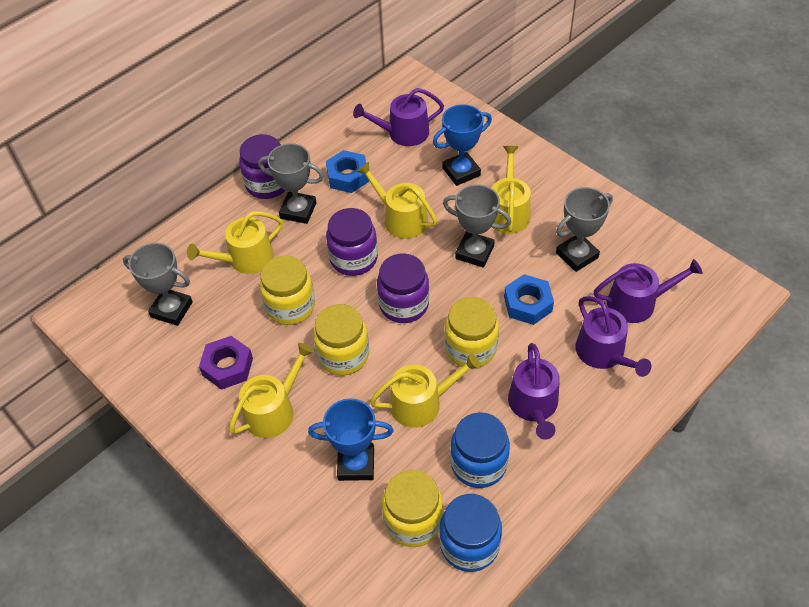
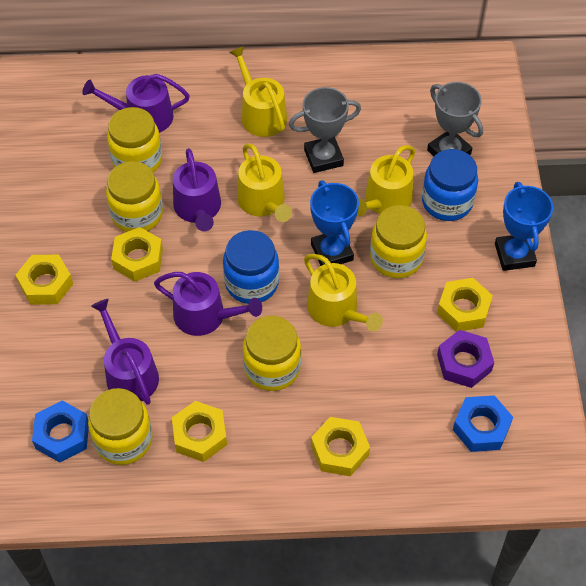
grey trophy: 4 -> 2
purple jar: 3 -> 0
yellow jar: 4 -> 5
yellow nut: 0 -> 5
yellow watering can: 5 -> 4

